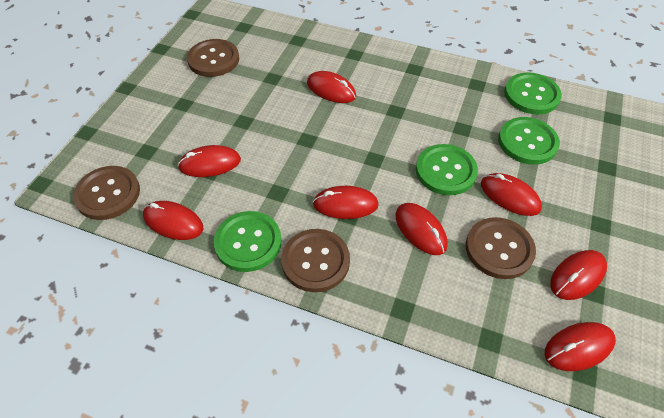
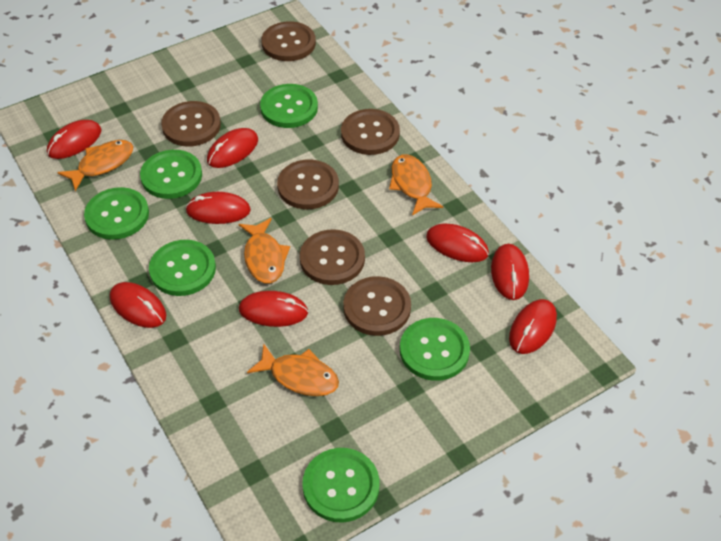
brown button: 4 -> 6
green button: 4 -> 6
orange fish: 0 -> 4

